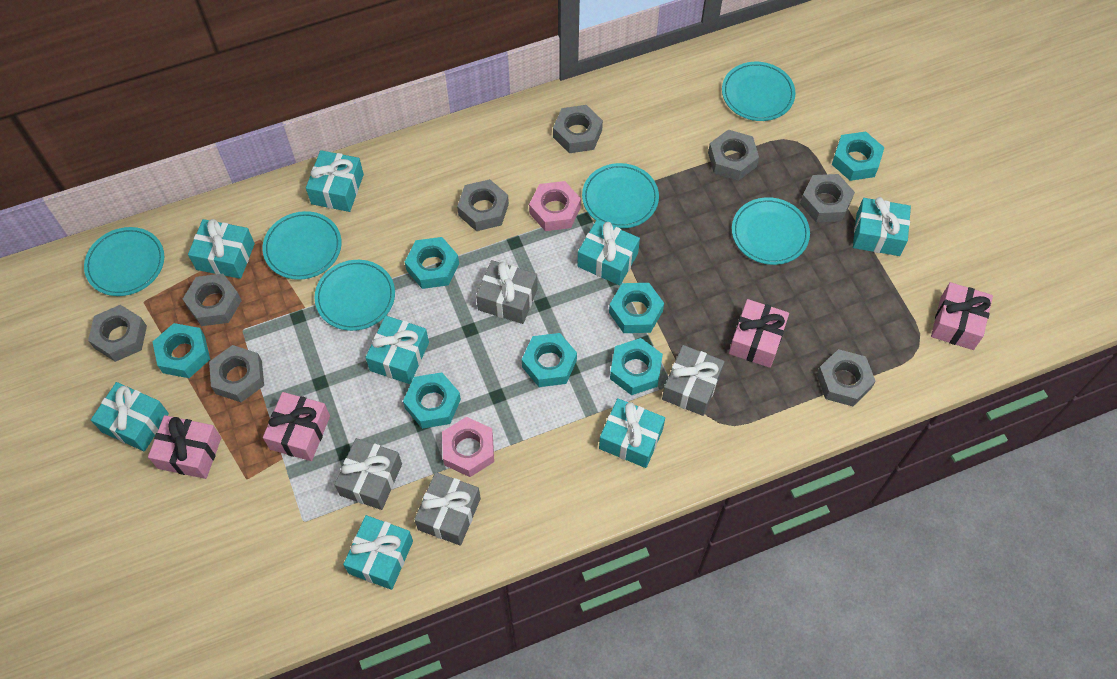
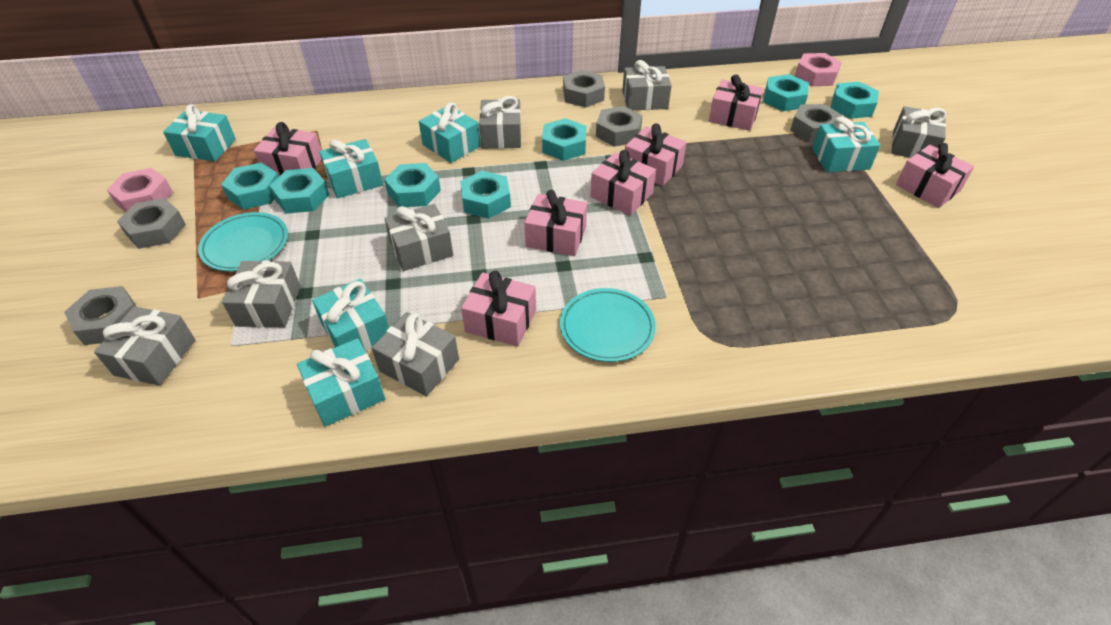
grey gift: 4 -> 7
grey nut: 8 -> 5
pink gift: 4 -> 7
turquoise gift: 8 -> 6
turquoise plate: 6 -> 2

